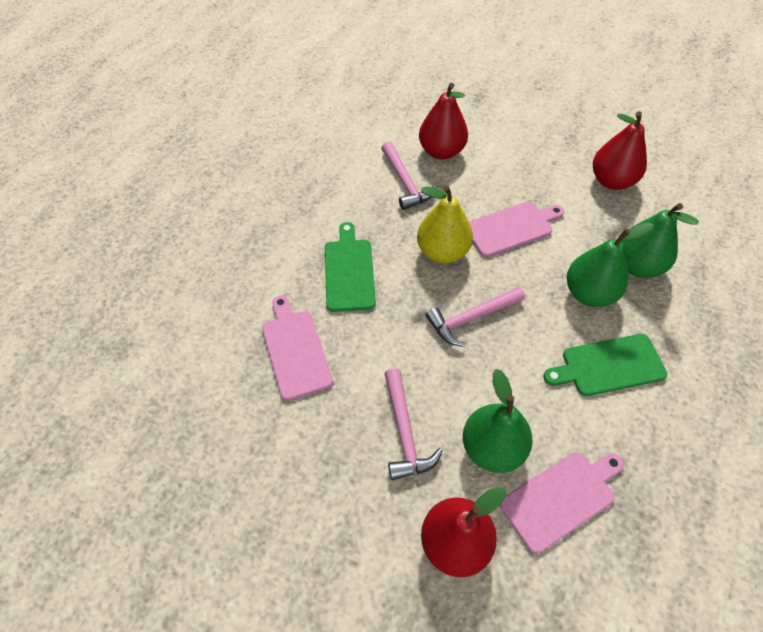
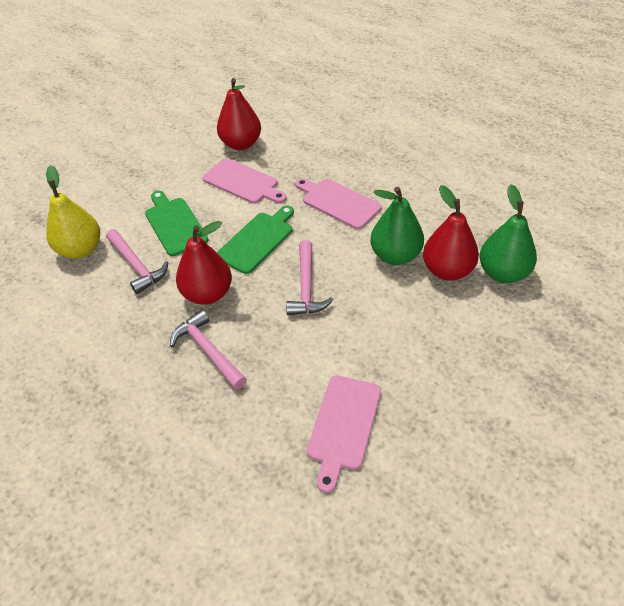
green pear: 3 -> 2

